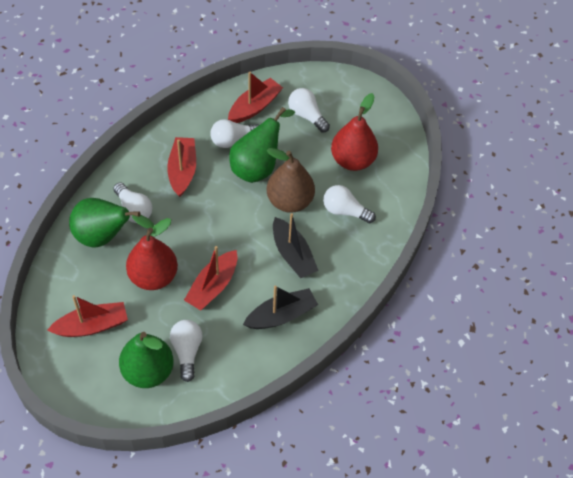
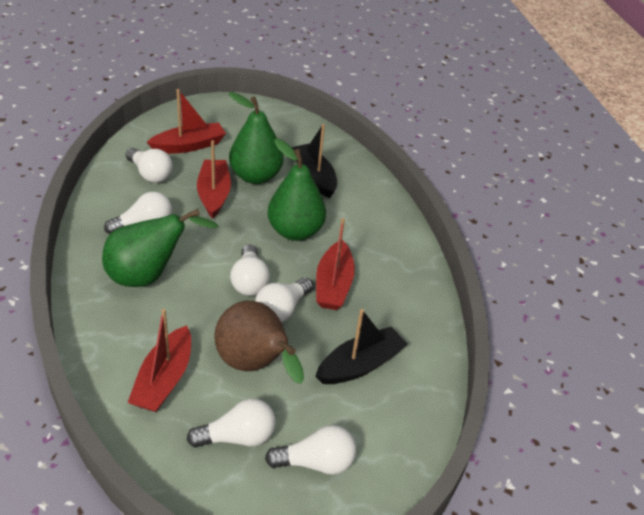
red pear: 2 -> 0
white light bulb: 5 -> 6

